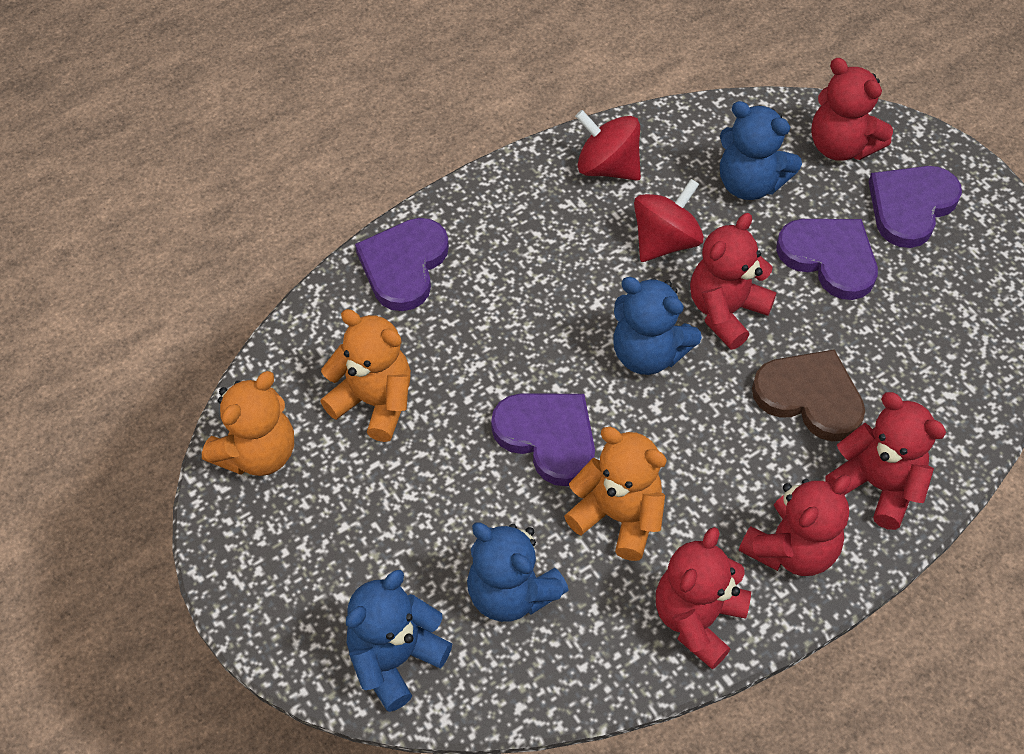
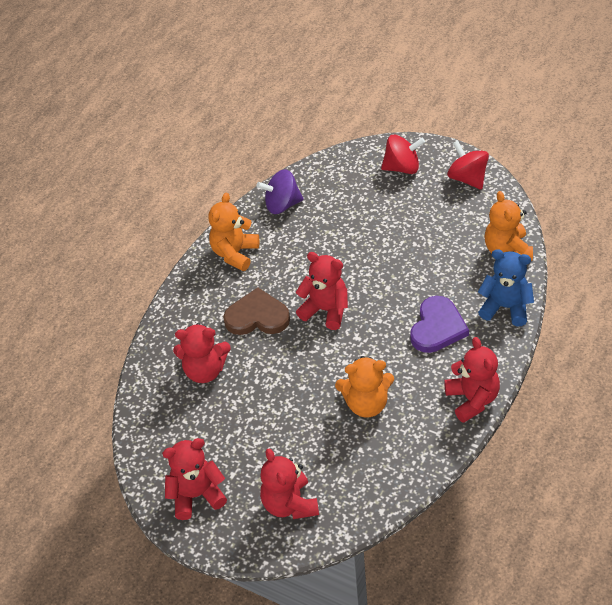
blue teddy bear: 4 -> 1
purple heart: 4 -> 1
purple spinning top: 0 -> 1

